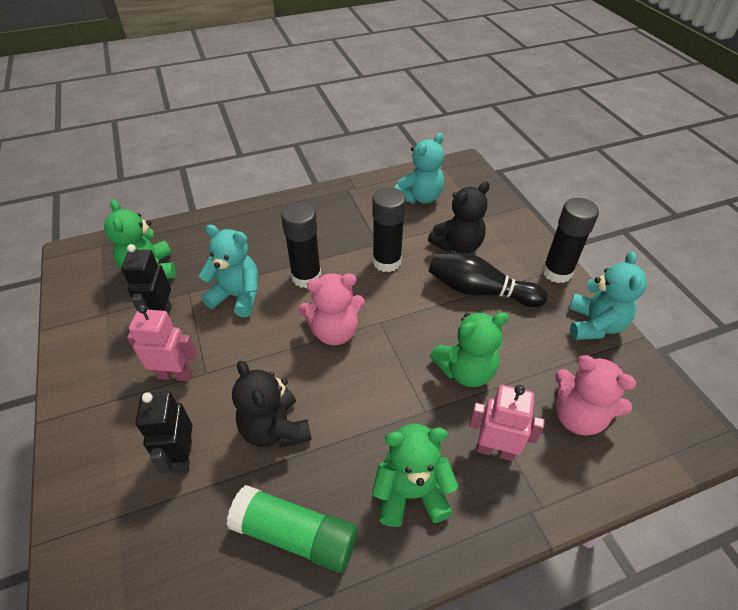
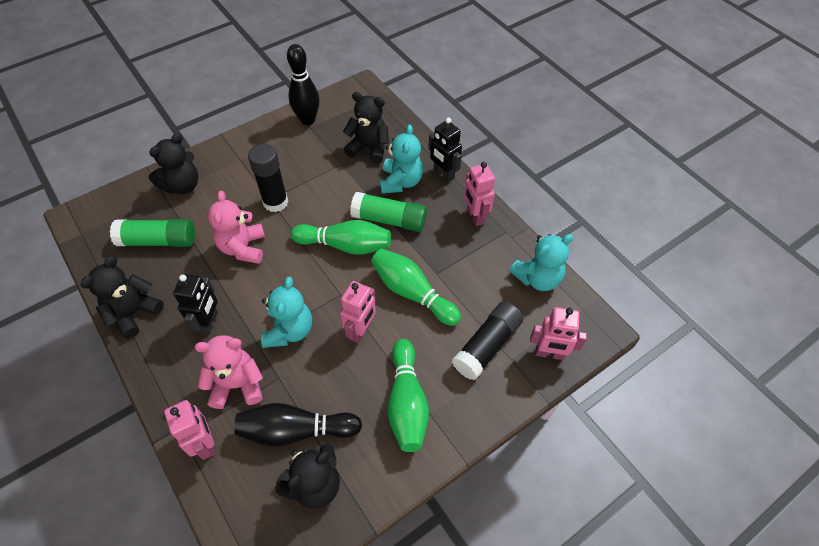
black bowling pin: 1 -> 2
black glue stick: 3 -> 2
black teddy bear: 2 -> 4
green bowling pin: 0 -> 3
green glue stick: 1 -> 2
green teddy bear: 3 -> 0
pink robot: 2 -> 4

